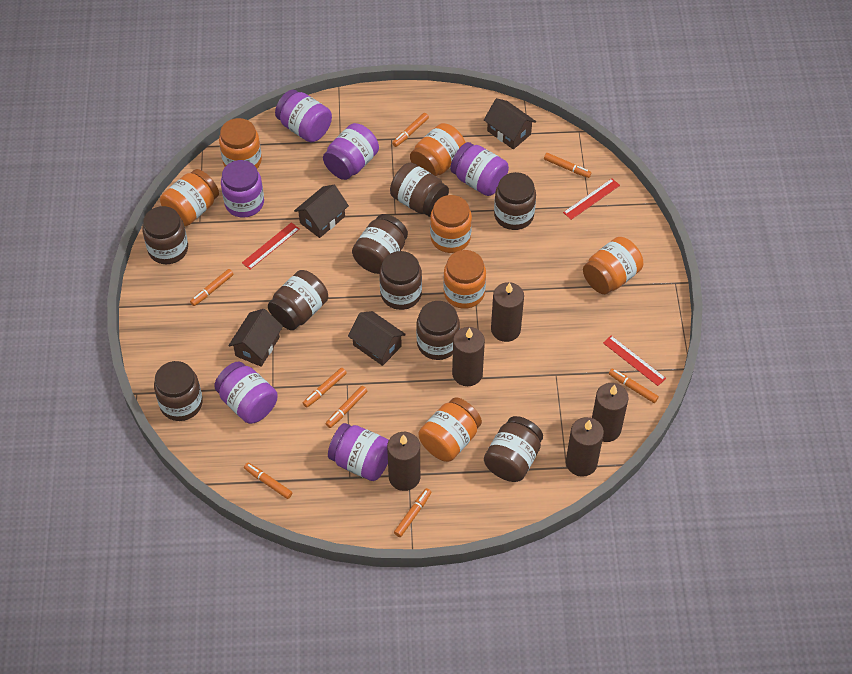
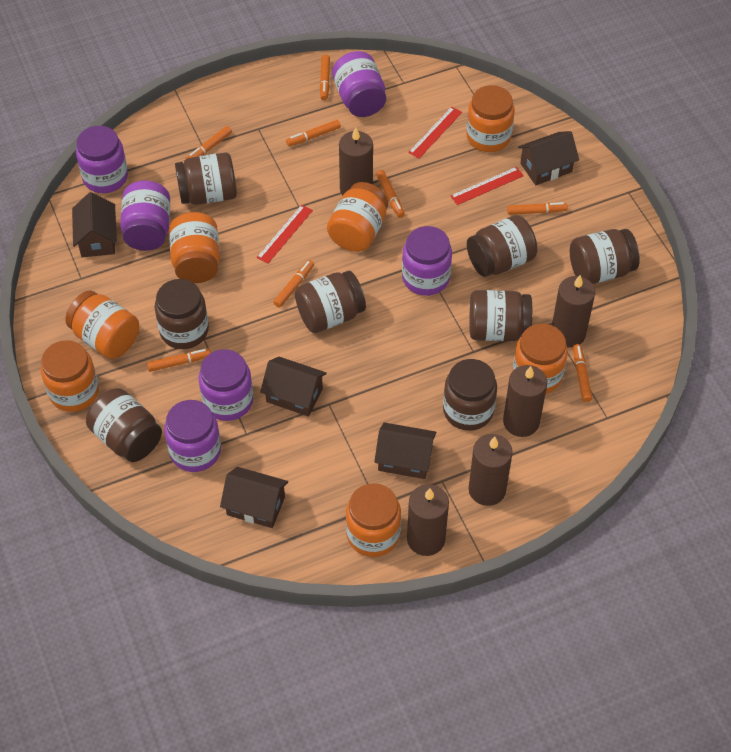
brown house: 4 -> 5
brown jar: 9 -> 8

